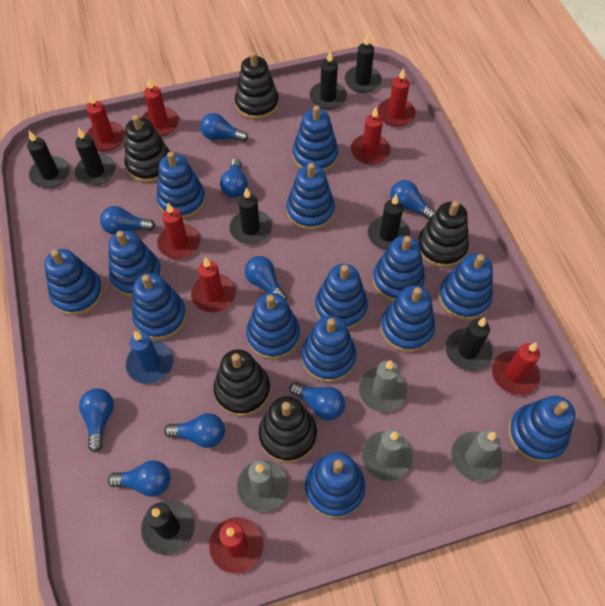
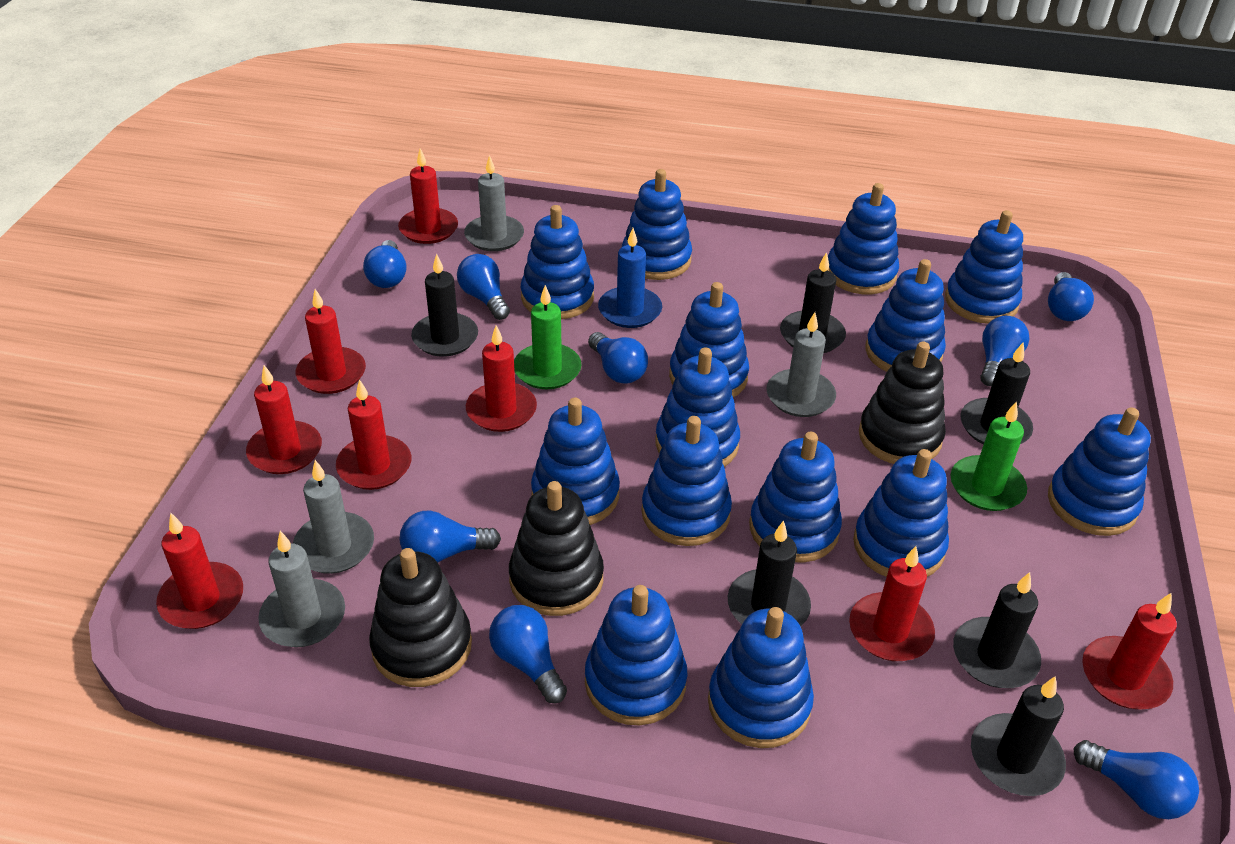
black candle: 8 -> 6
black stacking toy: 5 -> 3
blue light bulb: 9 -> 8
green candle: 0 -> 2

